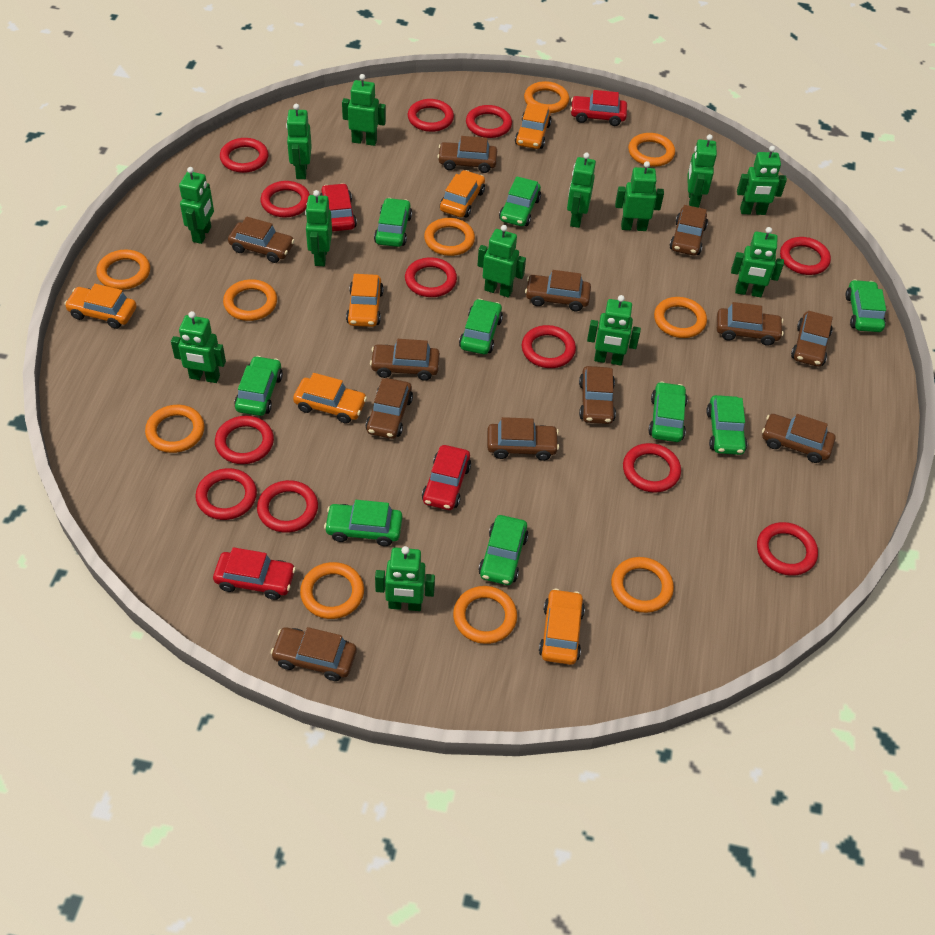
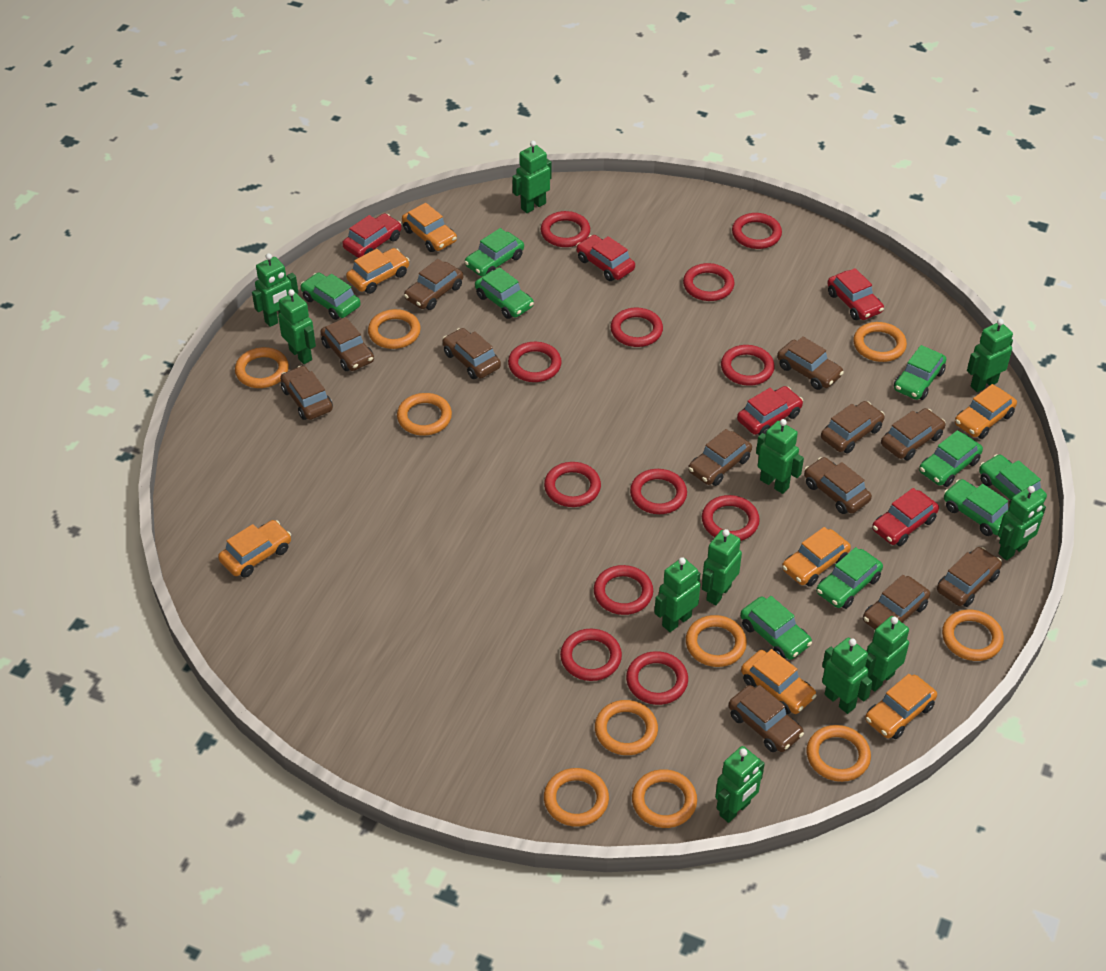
green robot: 13 -> 11
orange car: 6 -> 7
red car: 4 -> 5

